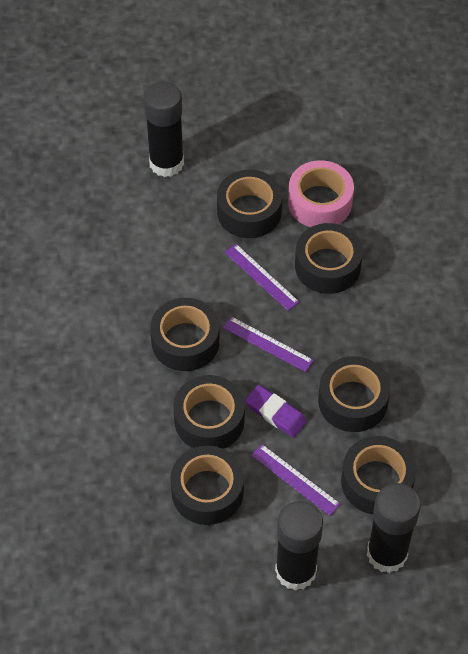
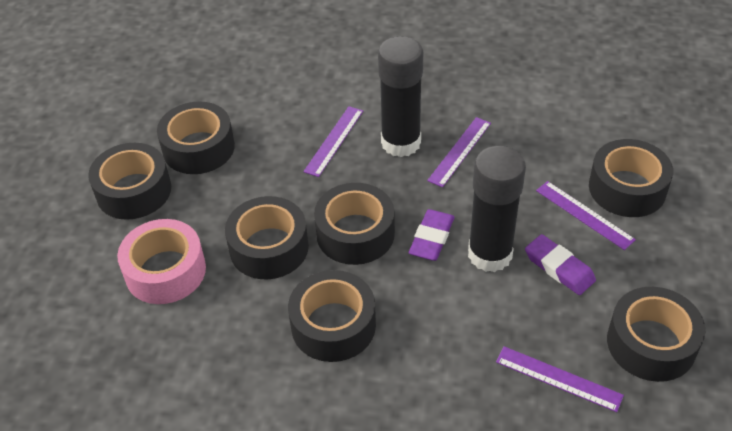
black glue stick: 3 -> 2
purple eraser: 1 -> 2
purple ruler: 3 -> 4

